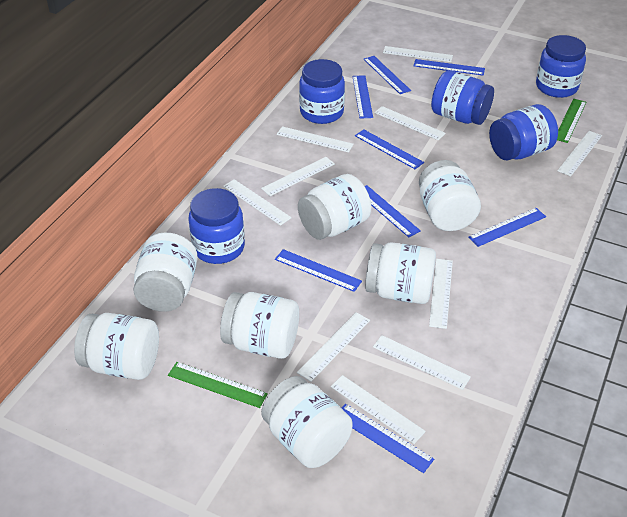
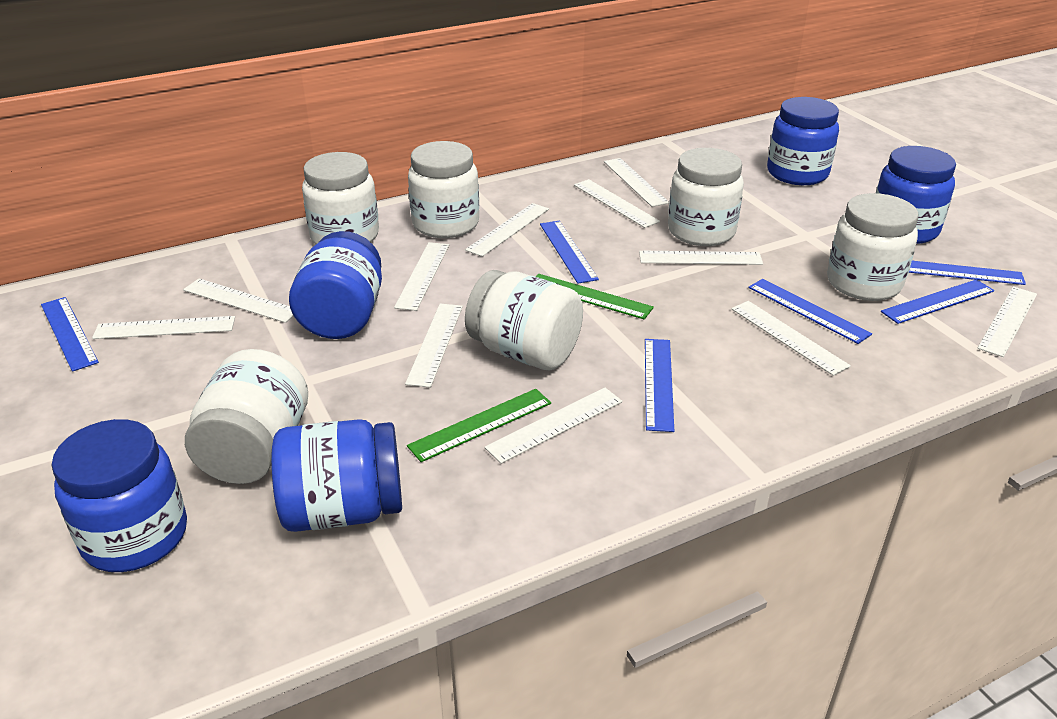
blue ruler: 8 -> 6
white jar: 7 -> 6
white ruler: 10 -> 11

